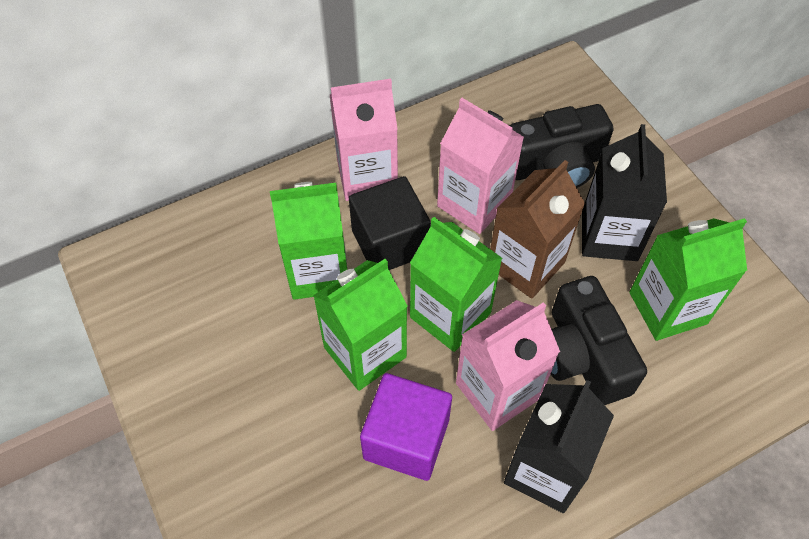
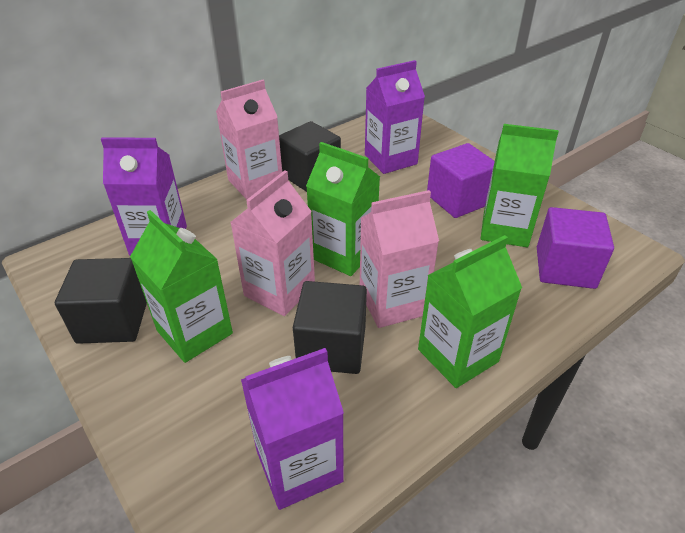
black camera: 2 -> 0
black carton: 2 -> 0
black cube: 1 -> 3
brown carton: 1 -> 0
purple carton: 0 -> 3
purple cube: 1 -> 2

